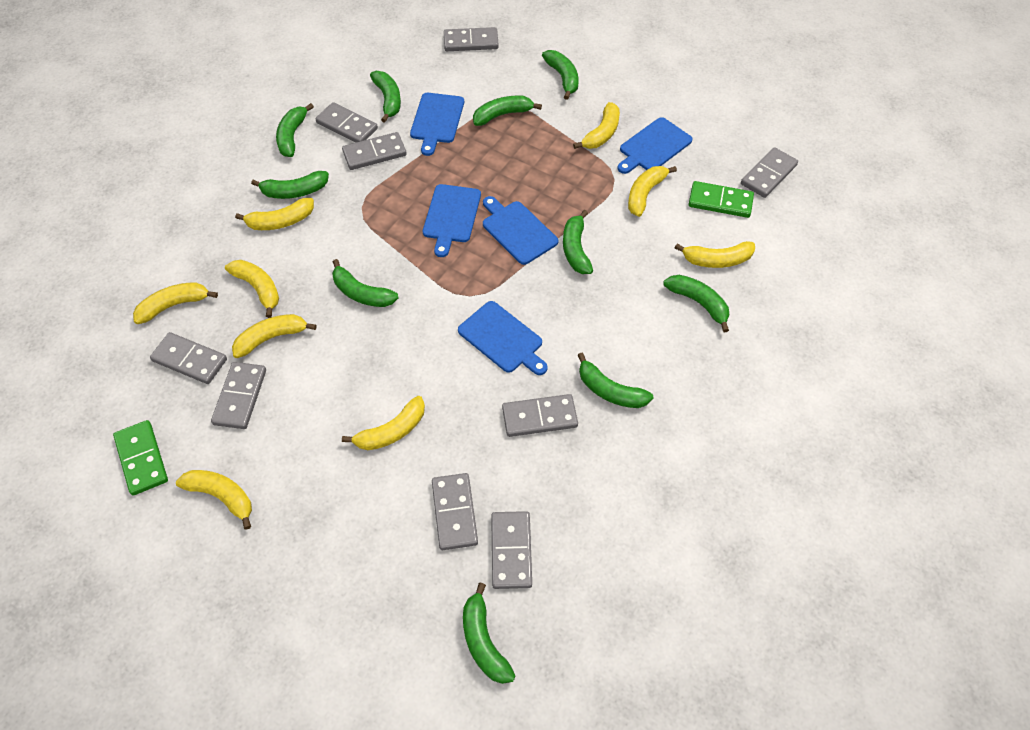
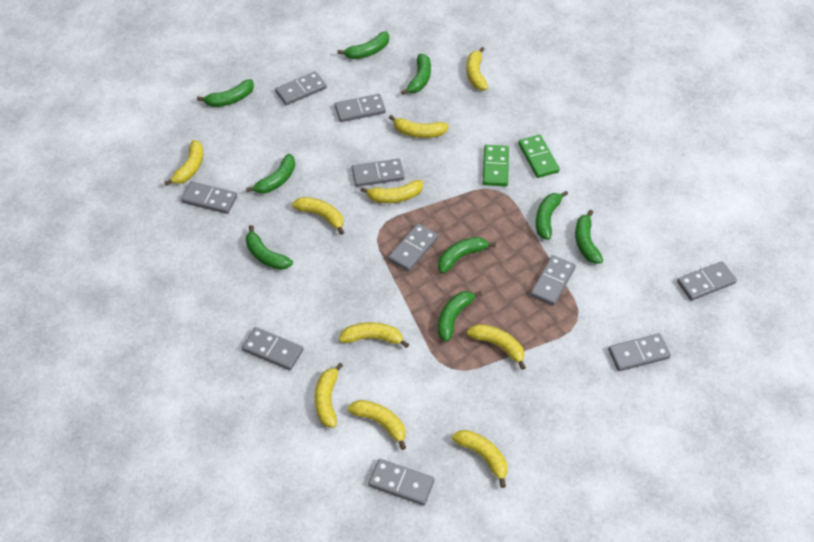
blue cutting board: 5 -> 0
green banana: 10 -> 9
grey domino: 9 -> 10
yellow banana: 9 -> 10

